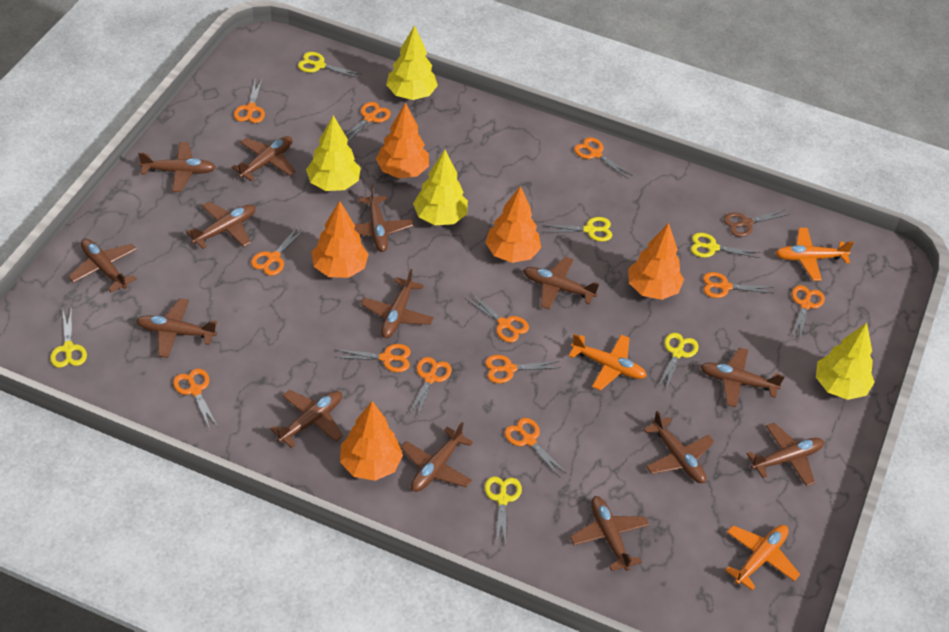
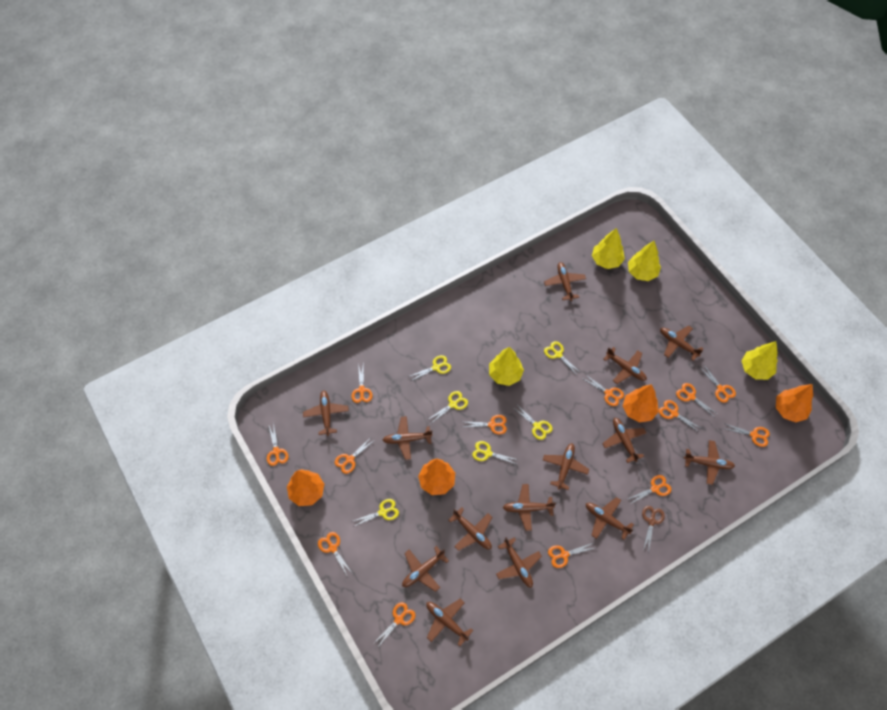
orange plane: 3 -> 0
orange scissors: 12 -> 13
orange tree: 5 -> 4

